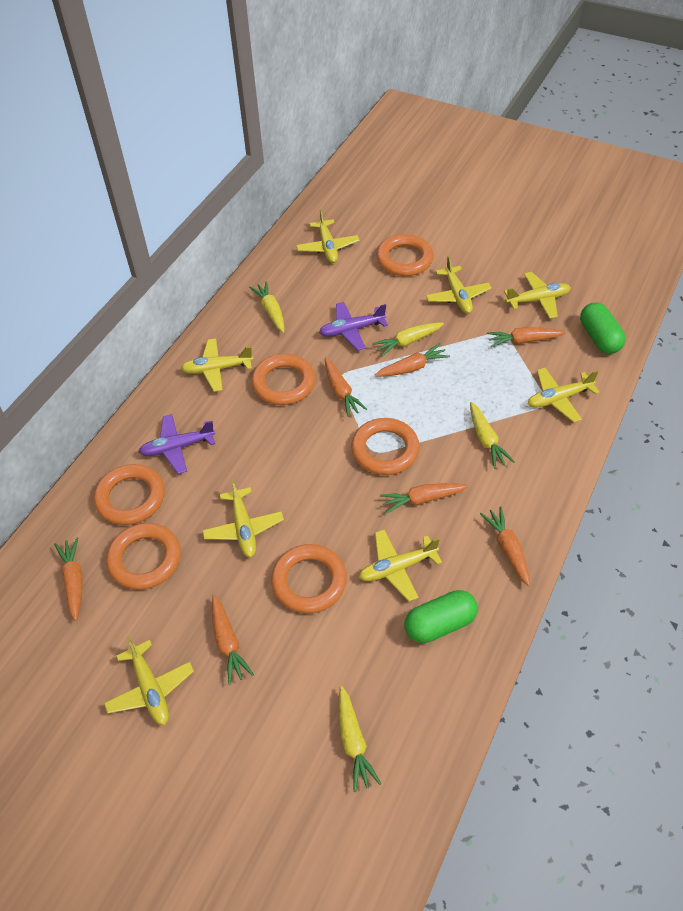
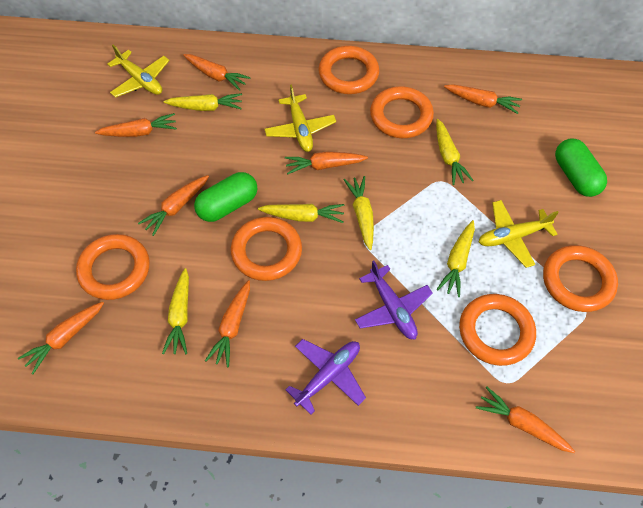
orange carrot: 7 -> 8
yellow carrot: 4 -> 6
yellow plane: 8 -> 3

